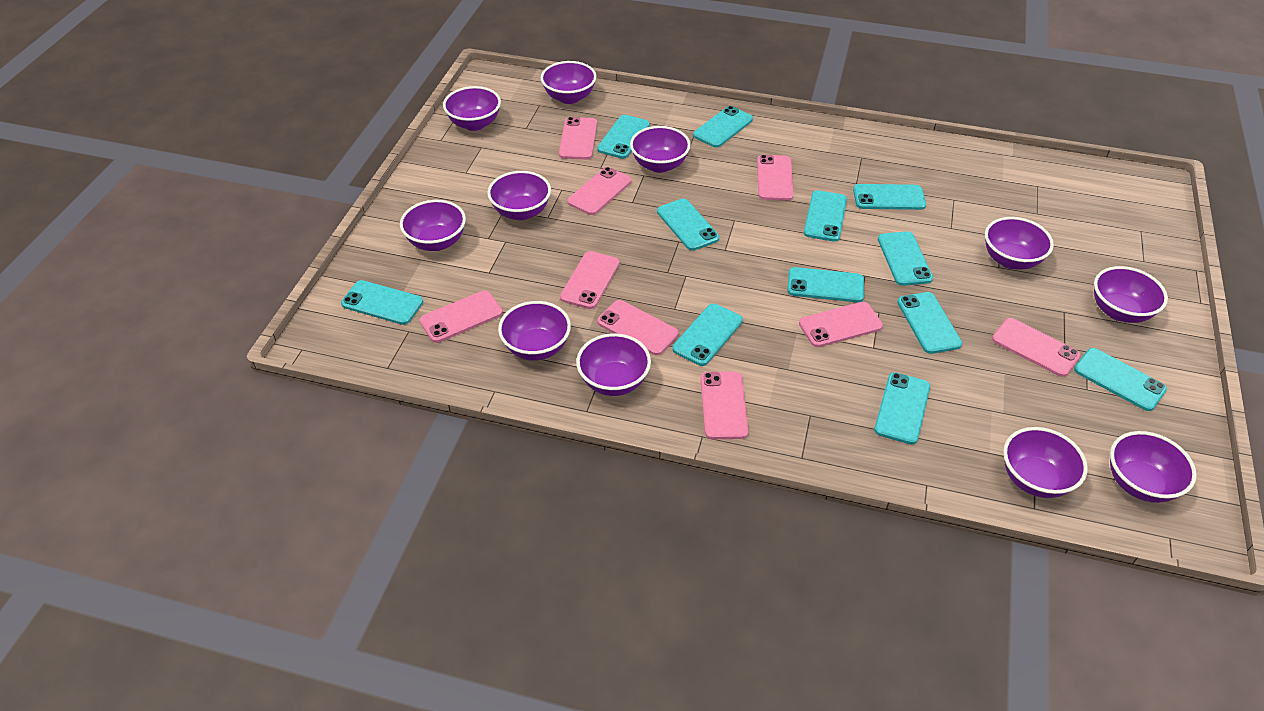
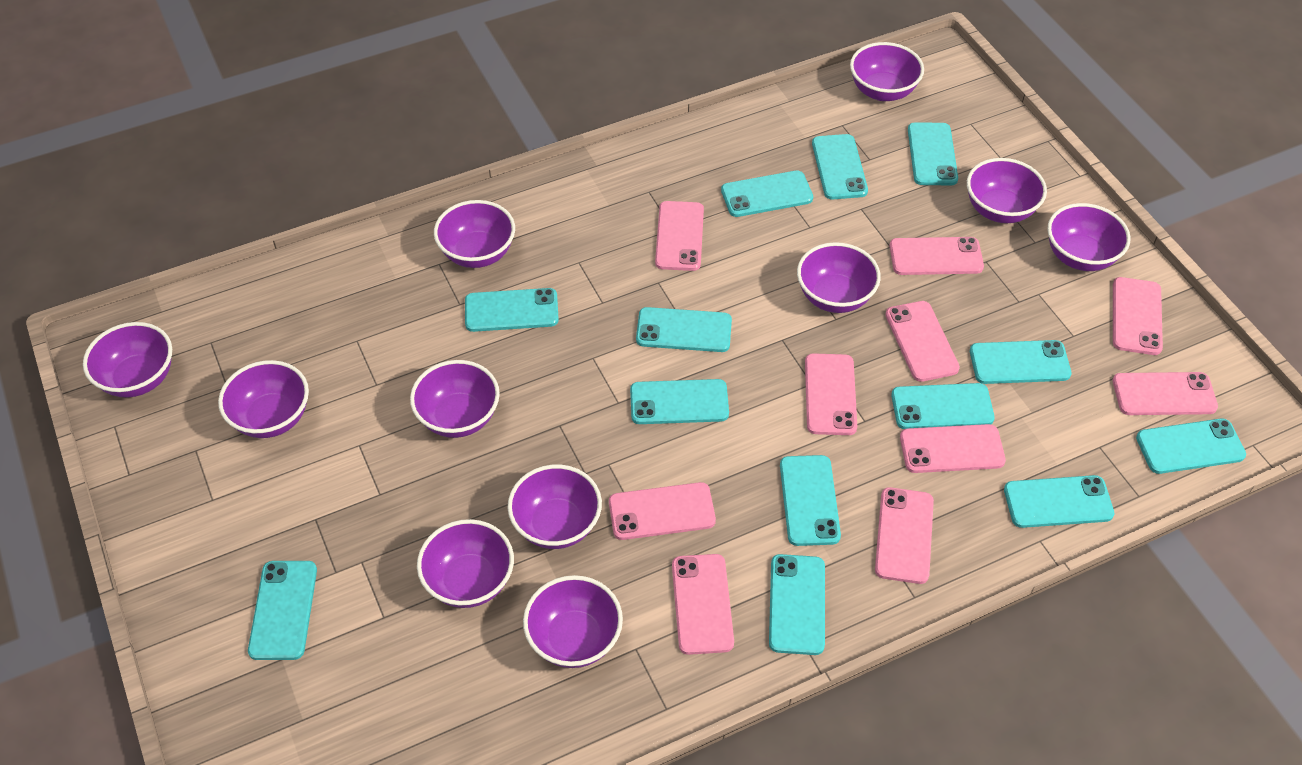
pink phone: 9 -> 10
turquoise phone: 12 -> 13

